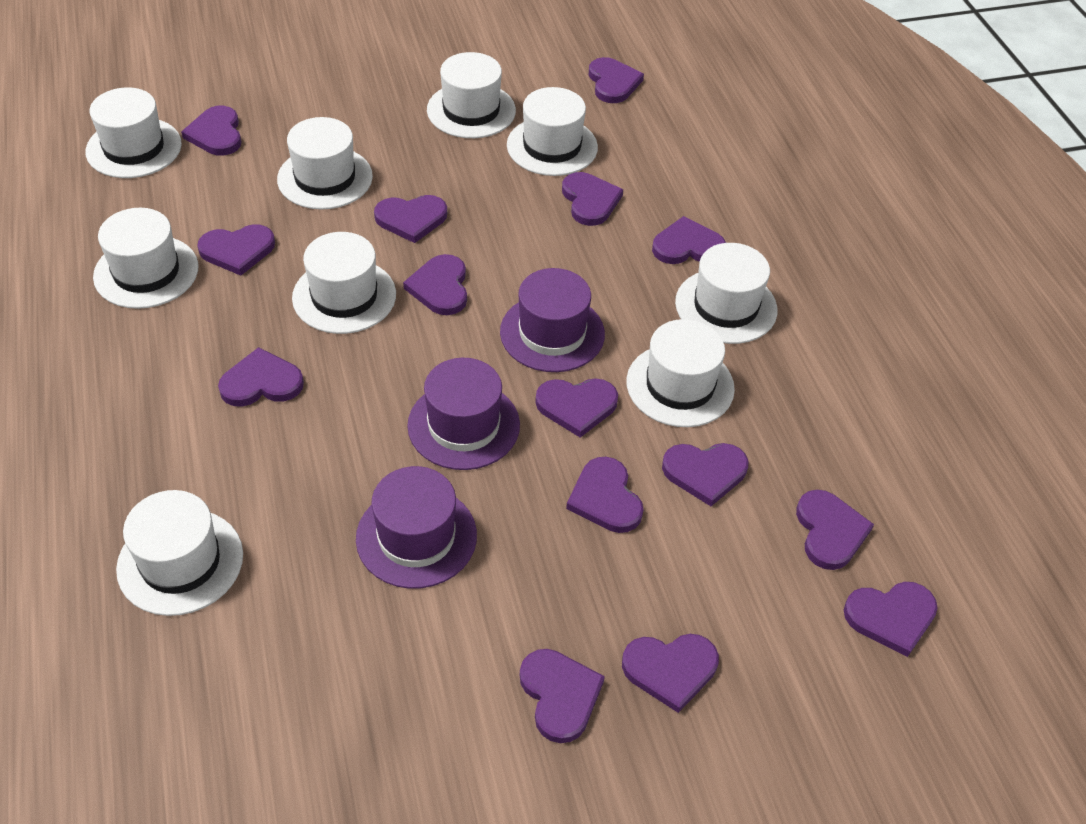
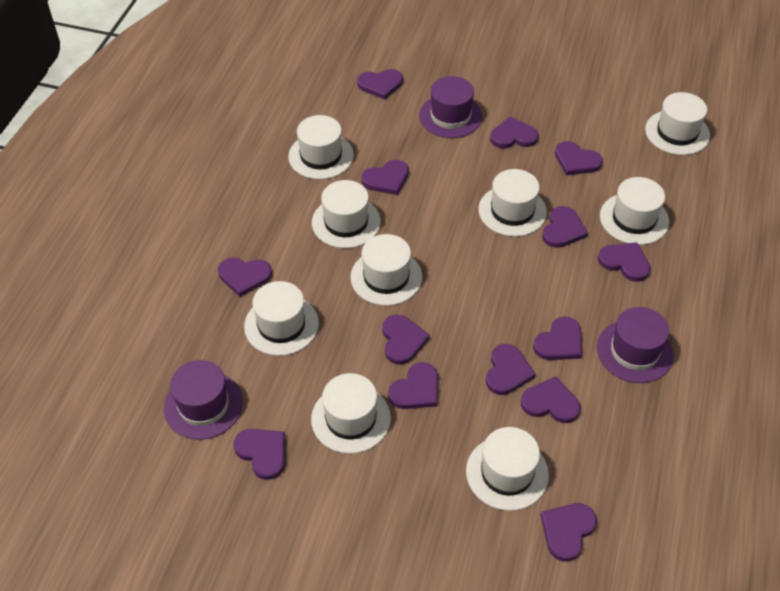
purple heart: 15 -> 14

